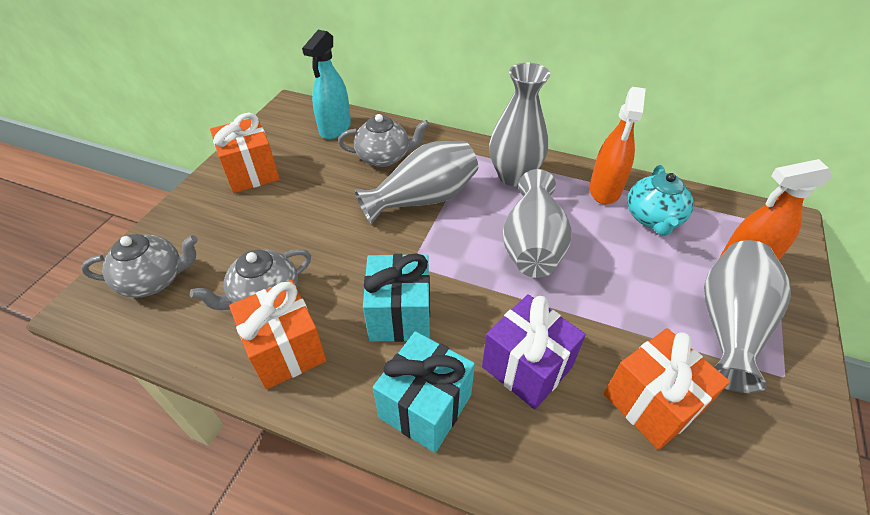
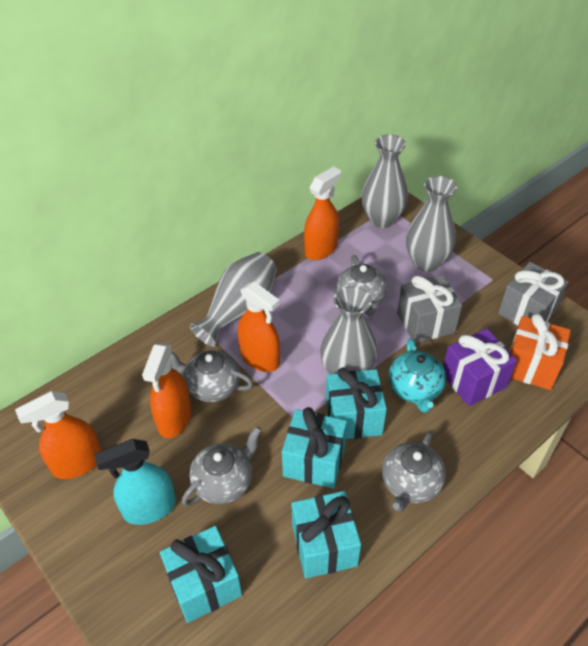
grey gift: 0 -> 2
grey teapot: 3 -> 4
orange gift: 3 -> 1
orange spray bottle: 2 -> 4
turquoise gift: 2 -> 4

